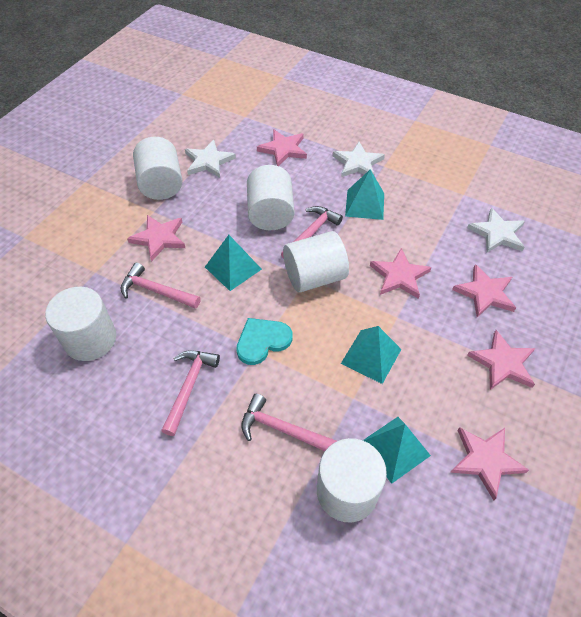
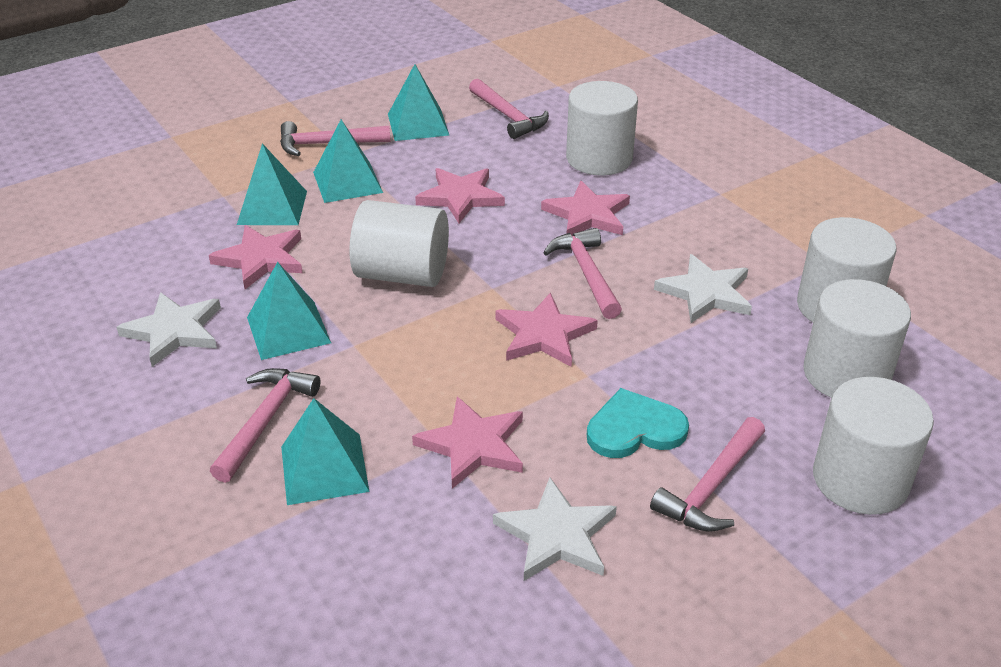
pink hammer: 4 -> 5
pink star: 6 -> 5
turquoise pyramid: 4 -> 5

